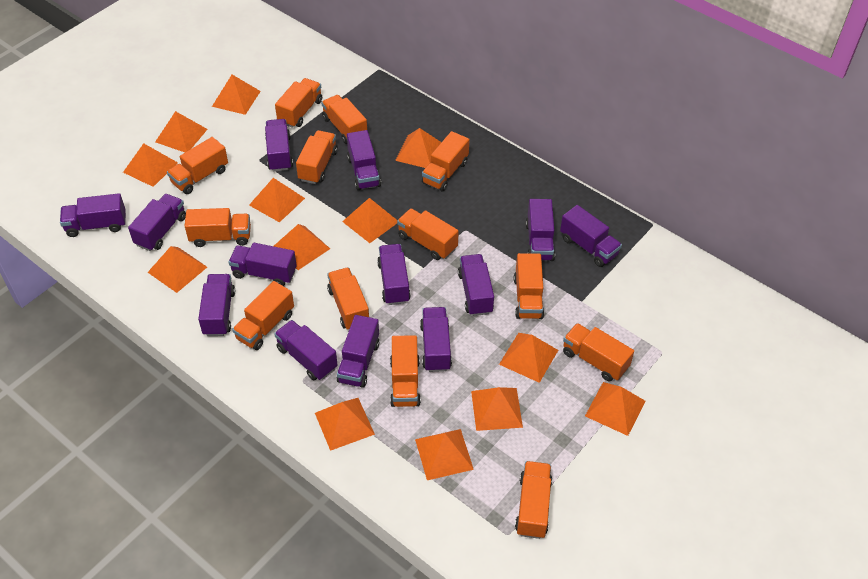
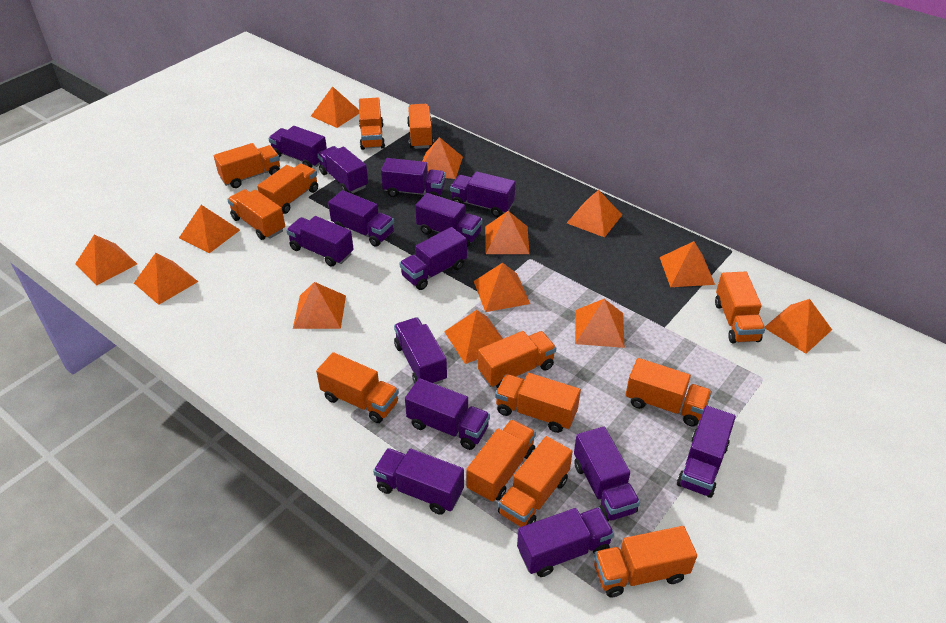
purple truck: 13 -> 14

